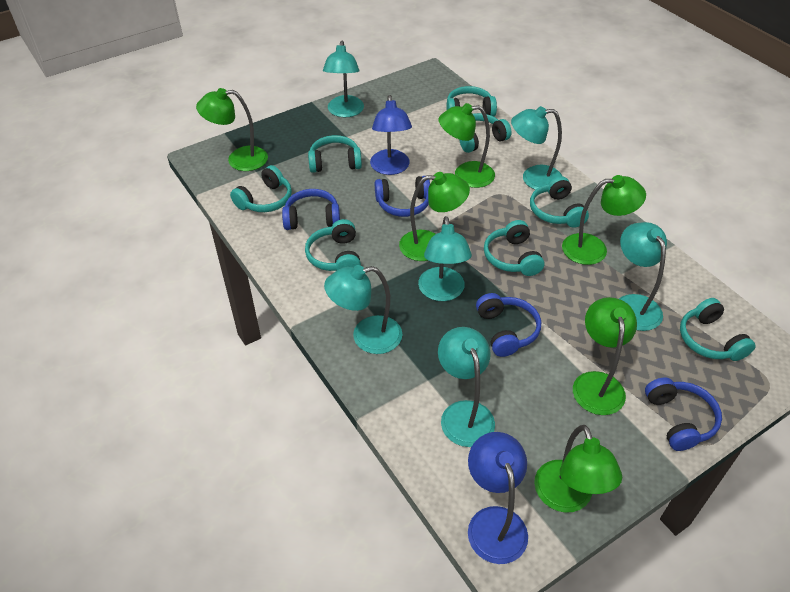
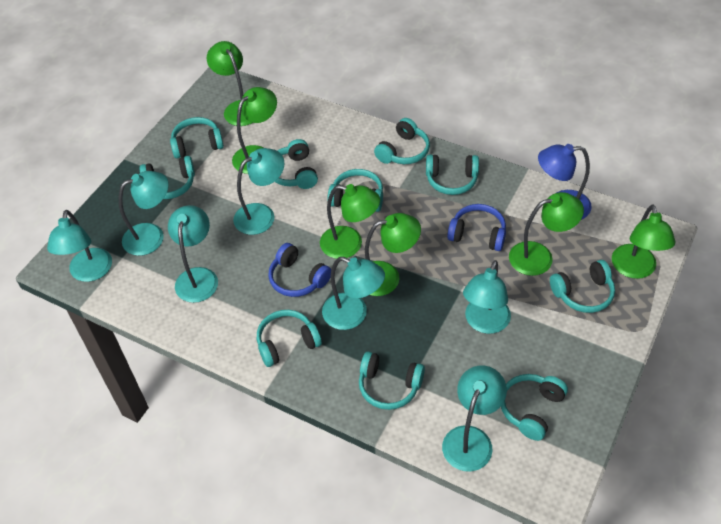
blue headphones: 4 -> 2
blue lamp: 2 -> 1
turquoise headphones: 8 -> 10
turquoise lamp: 6 -> 7

